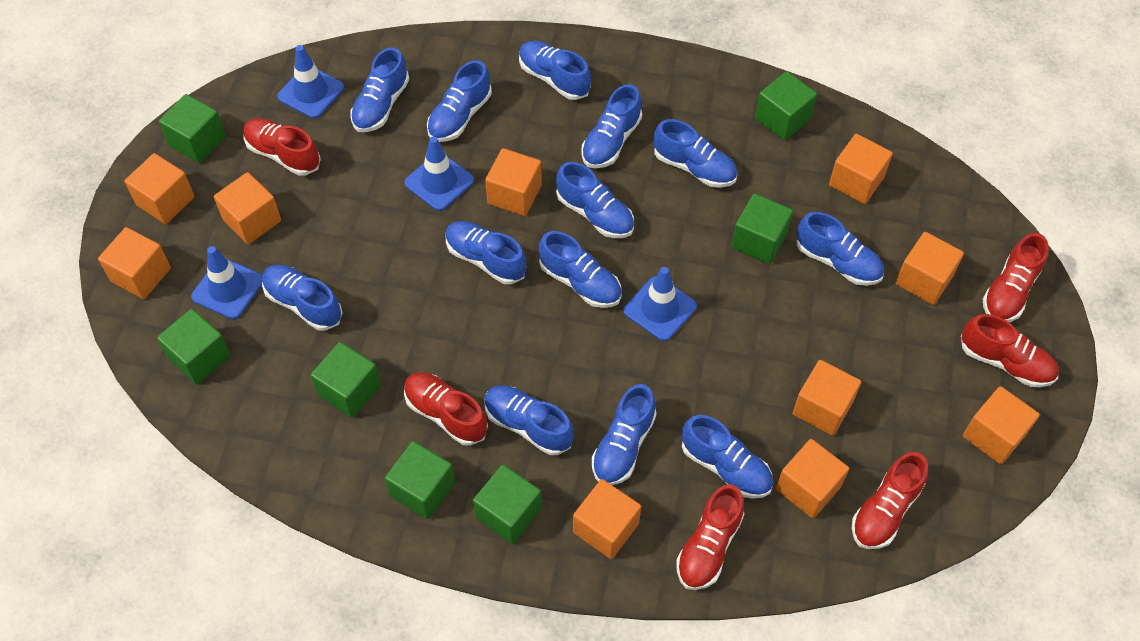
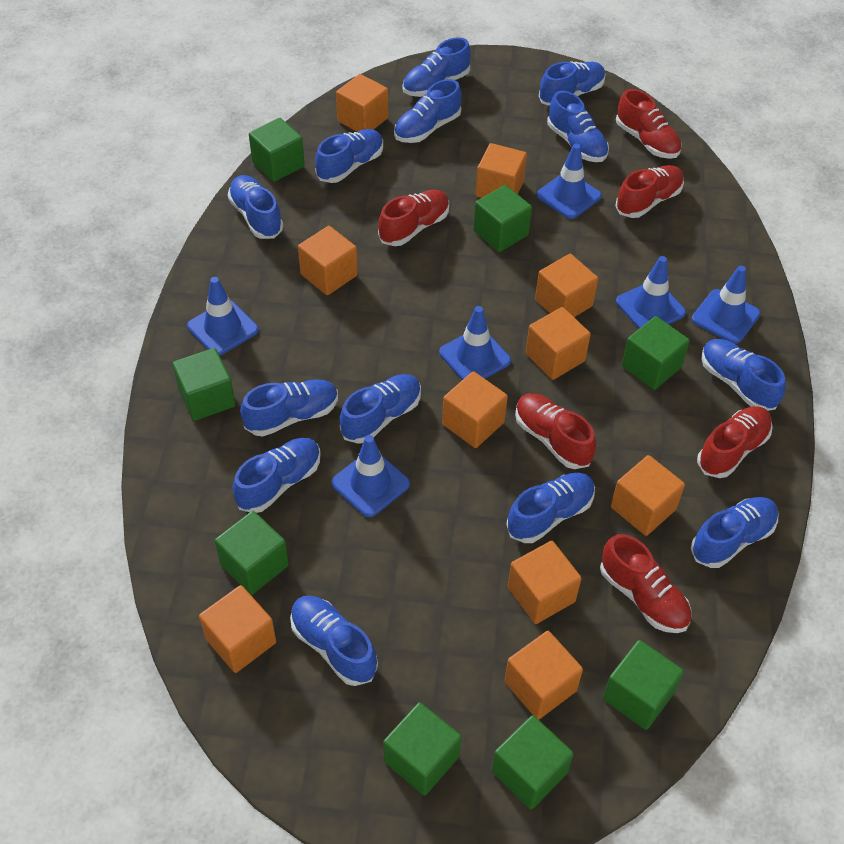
blue traffic cone: 4 -> 6
green cube: 7 -> 8

